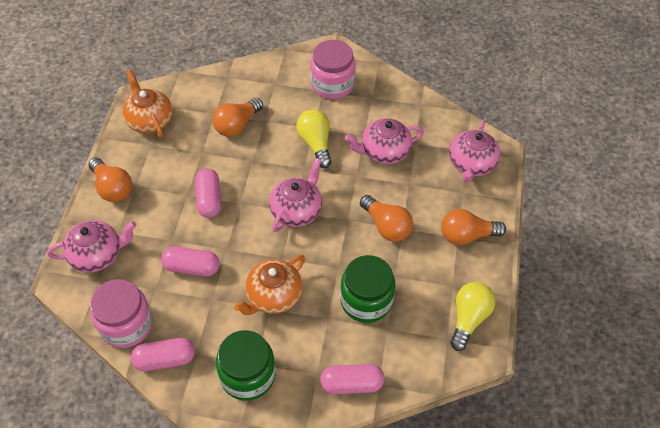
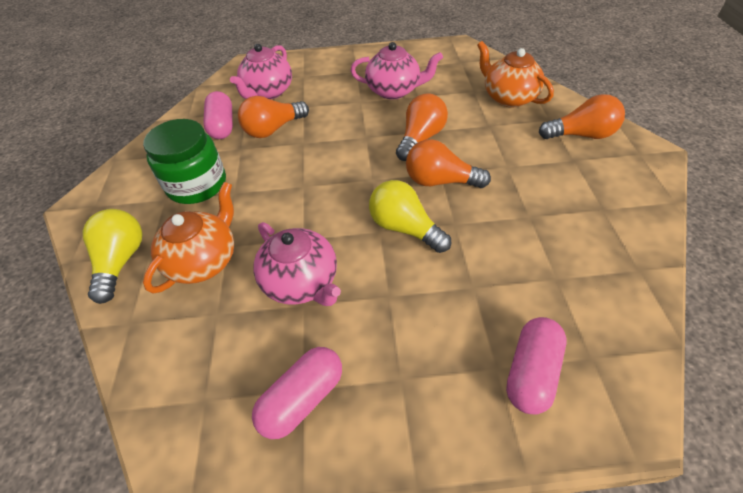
green jar: 2 -> 1
pink capsule: 4 -> 3
pink jar: 2 -> 0
pink teapot: 4 -> 3

